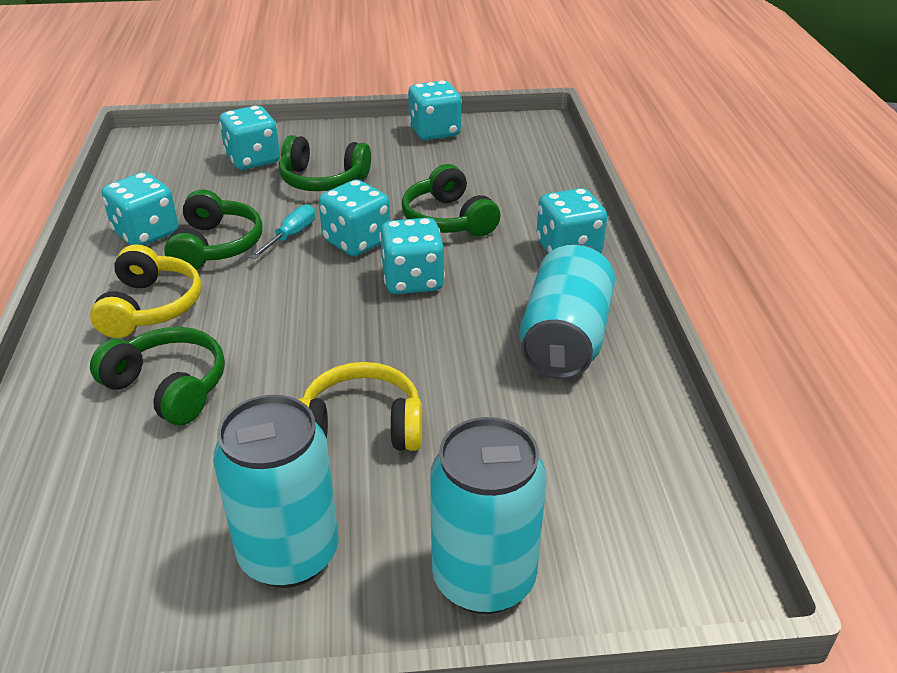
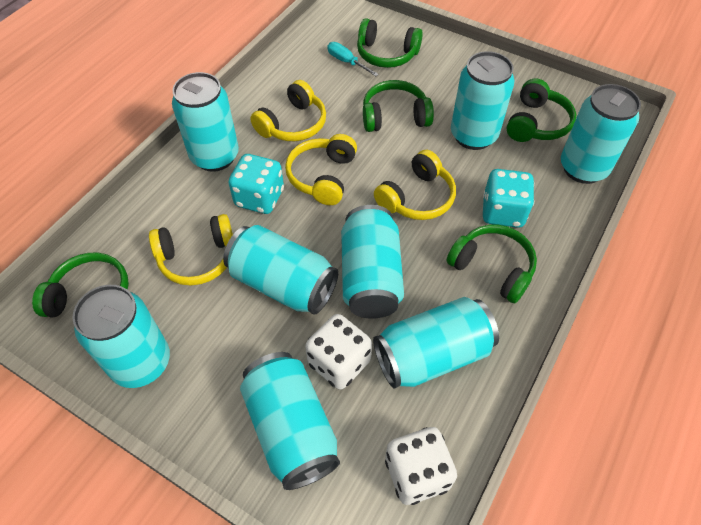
green headphones: 4 -> 5
turquoise can: 3 -> 8
turquoise dice: 6 -> 2
white dice: 0 -> 2
yellow headphones: 2 -> 4

